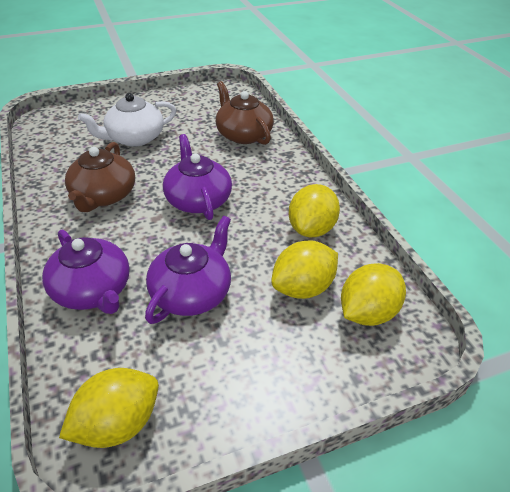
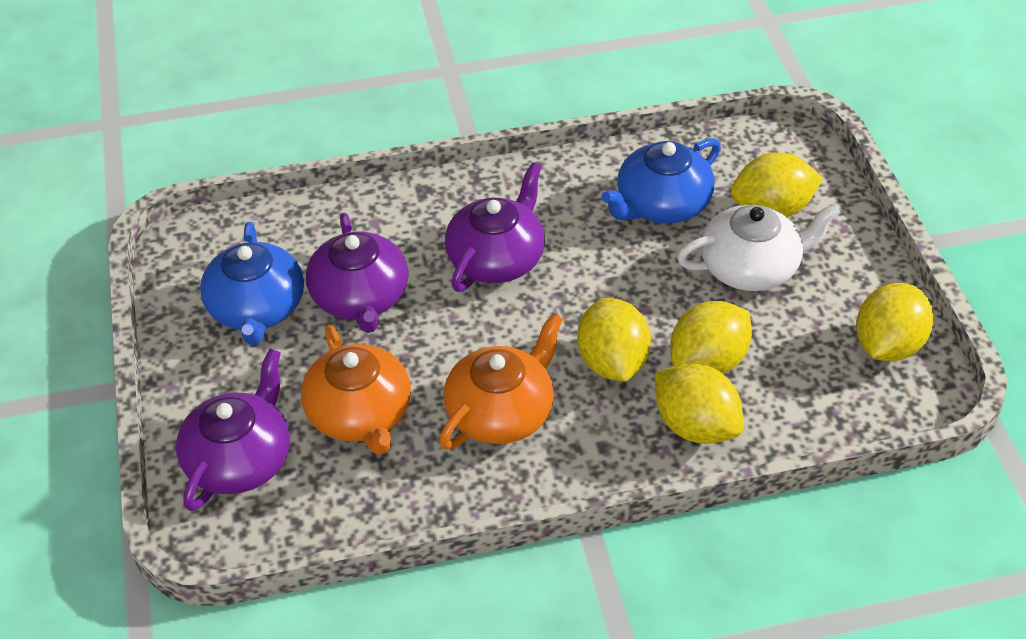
blue teapot: 0 -> 2
brown teapot: 2 -> 0
orange teapot: 0 -> 2
yellow lemon: 4 -> 5

